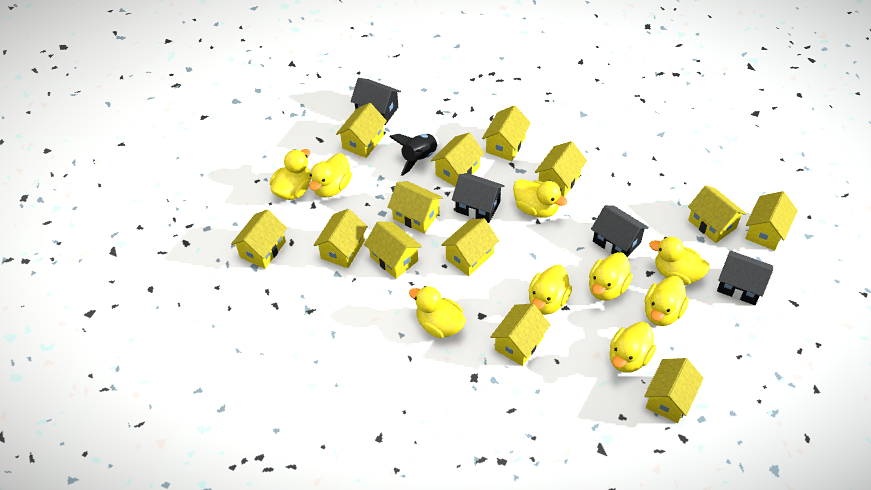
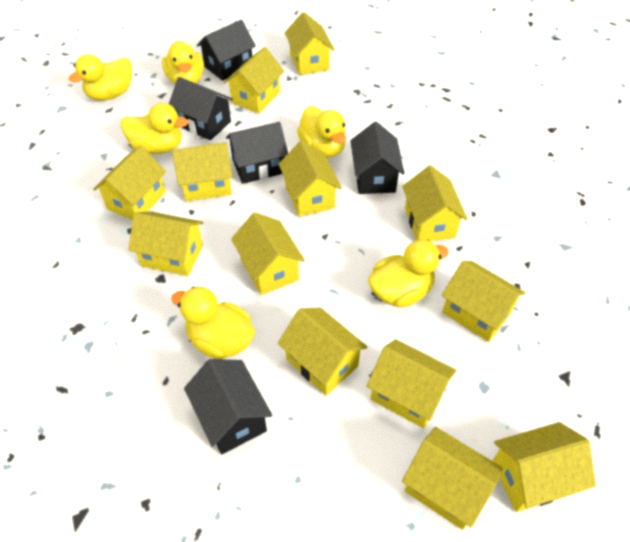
black house: 4 -> 5
black rocket: 1 -> 0
yellow duck: 9 -> 6

